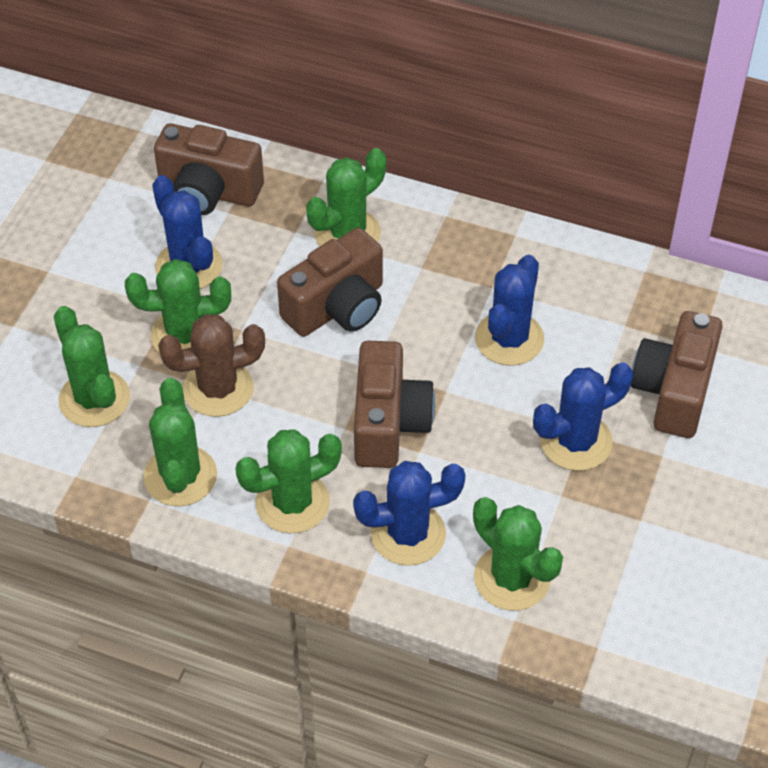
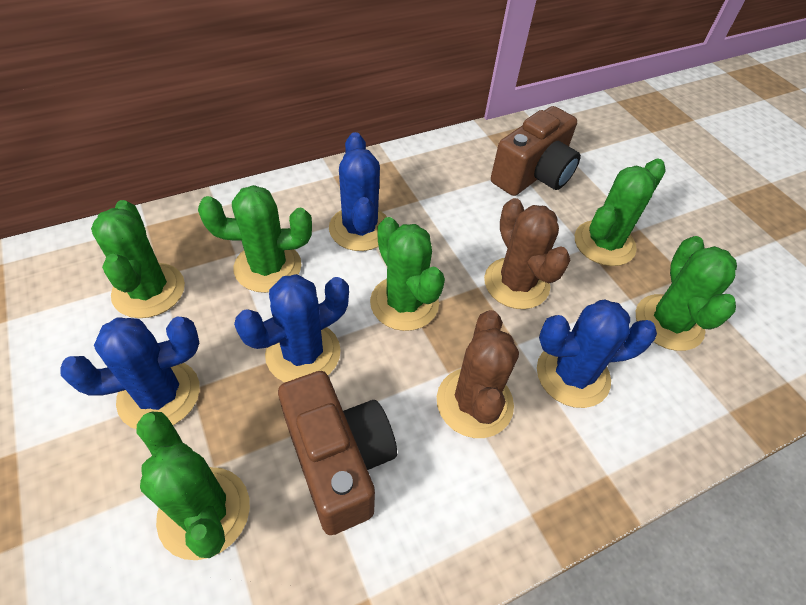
brown cactus: 1 -> 2
brown camera: 4 -> 2

